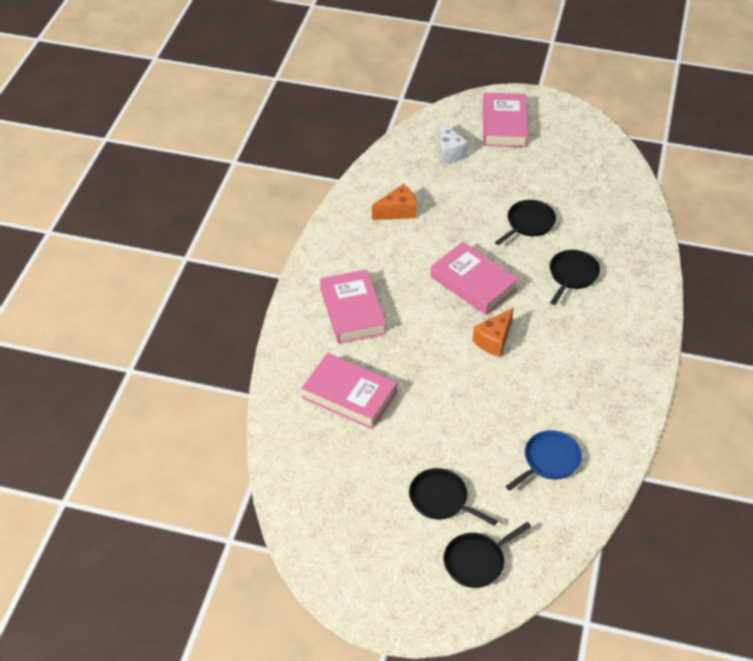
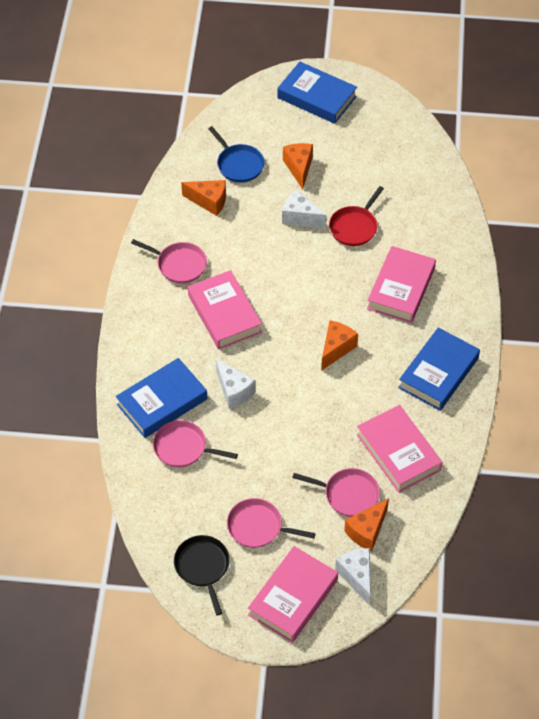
black pan: 4 -> 1
blue book: 0 -> 3
orange cheese: 2 -> 4
pink pan: 0 -> 4
red pan: 0 -> 1
white cheese: 1 -> 3

